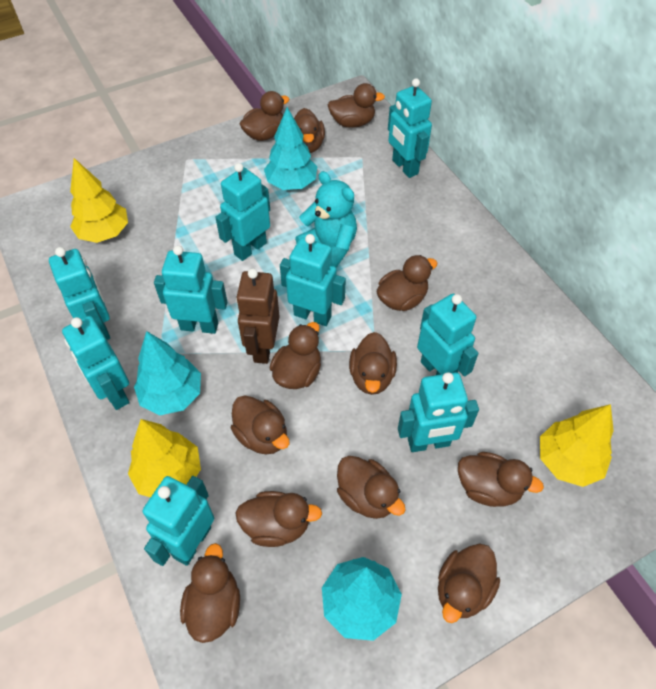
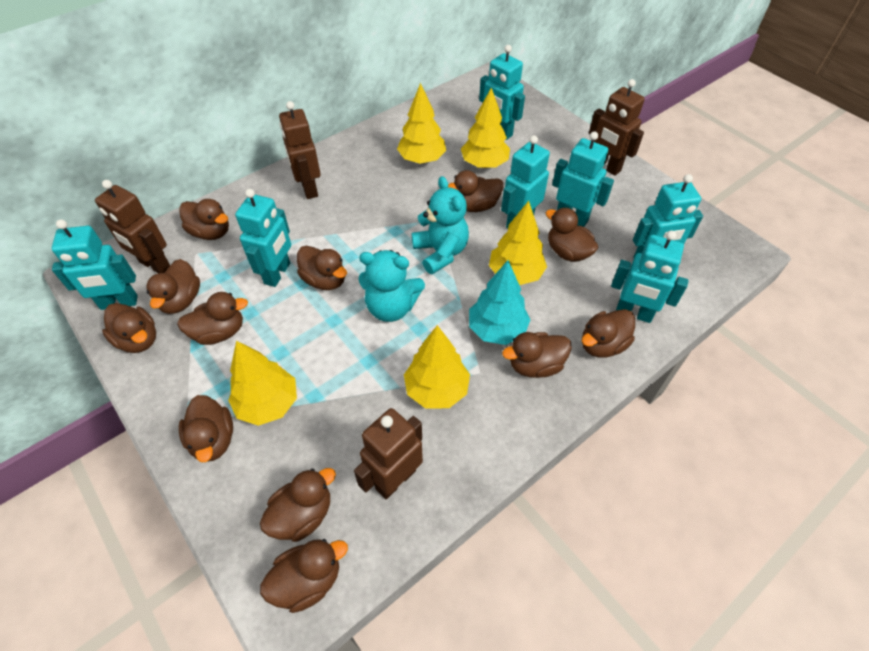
brown robot: 1 -> 4
turquoise robot: 9 -> 7
turquoise teddy bear: 1 -> 2
turquoise tree: 3 -> 1
yellow tree: 3 -> 5

